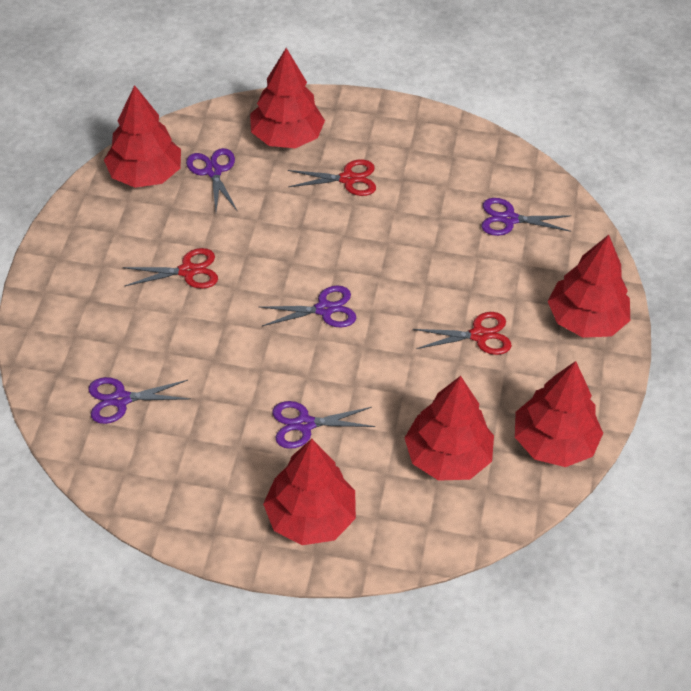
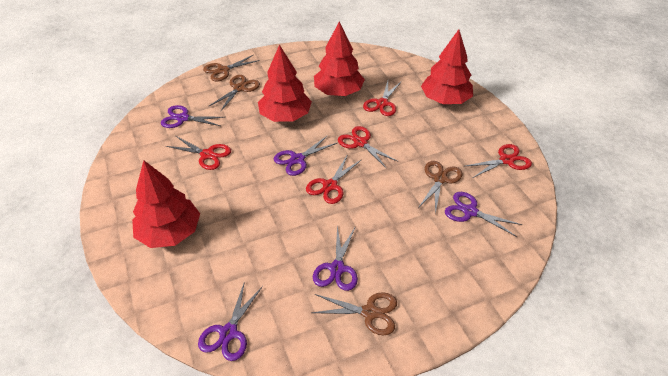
brown scissors: 0 -> 4
red scissors: 3 -> 5
red tree: 6 -> 4

